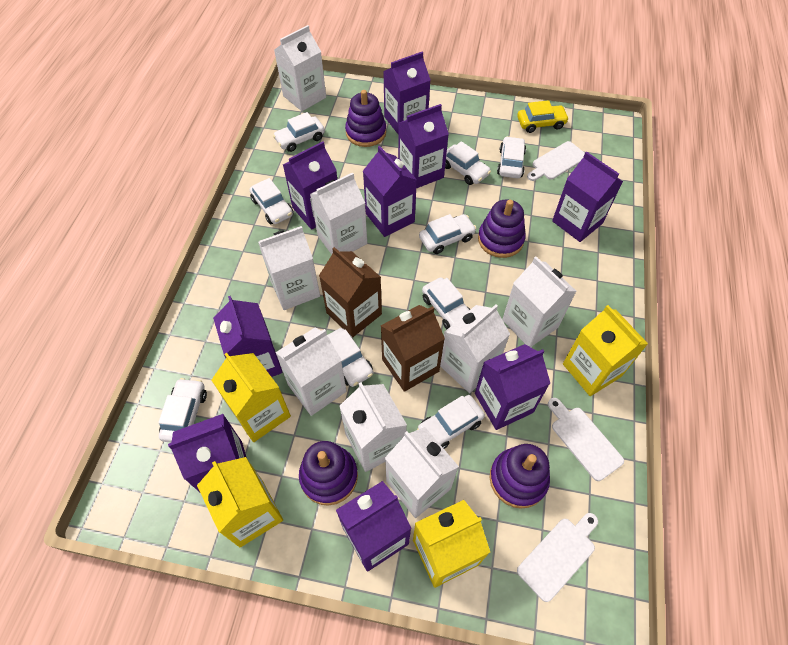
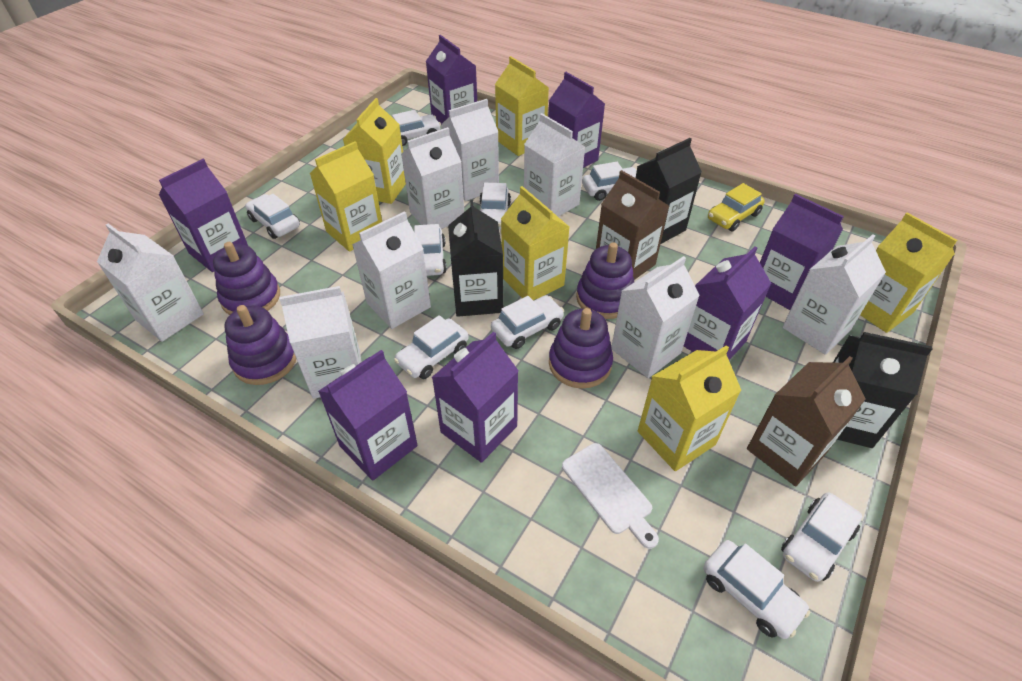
black carton: 0 -> 3
purple carton: 9 -> 7
white cutting board: 3 -> 1
yellow carton: 4 -> 6

